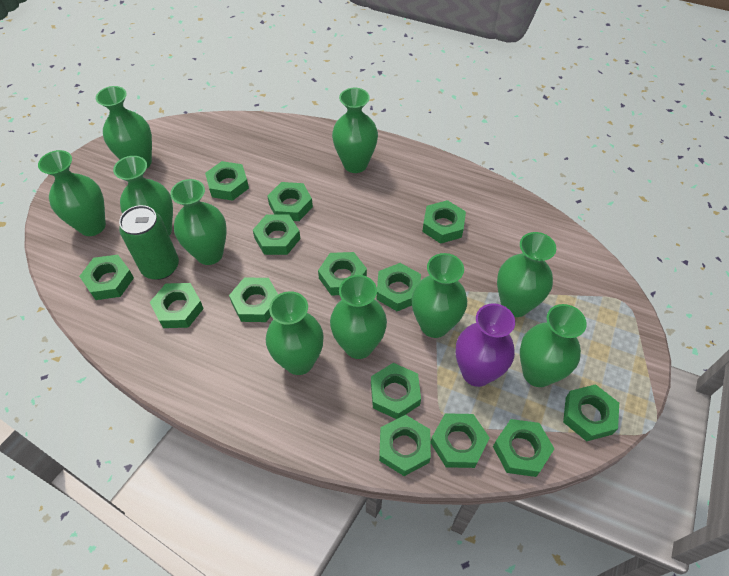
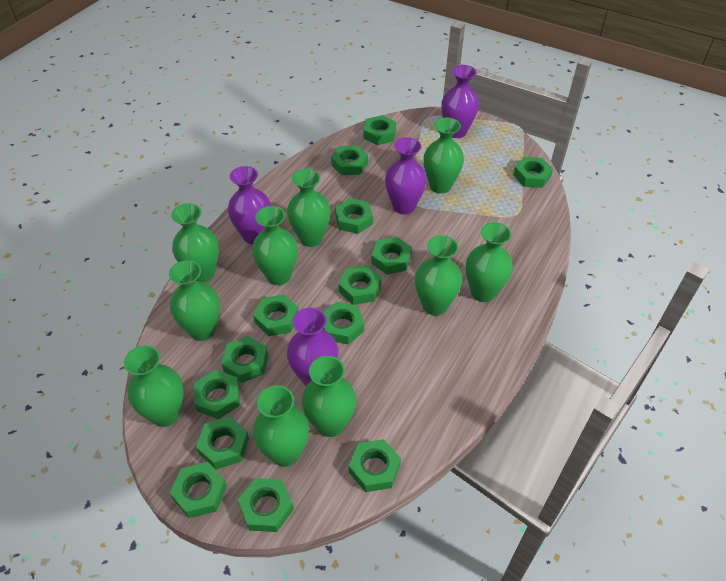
green can: 1 -> 0
purple vase: 1 -> 4

